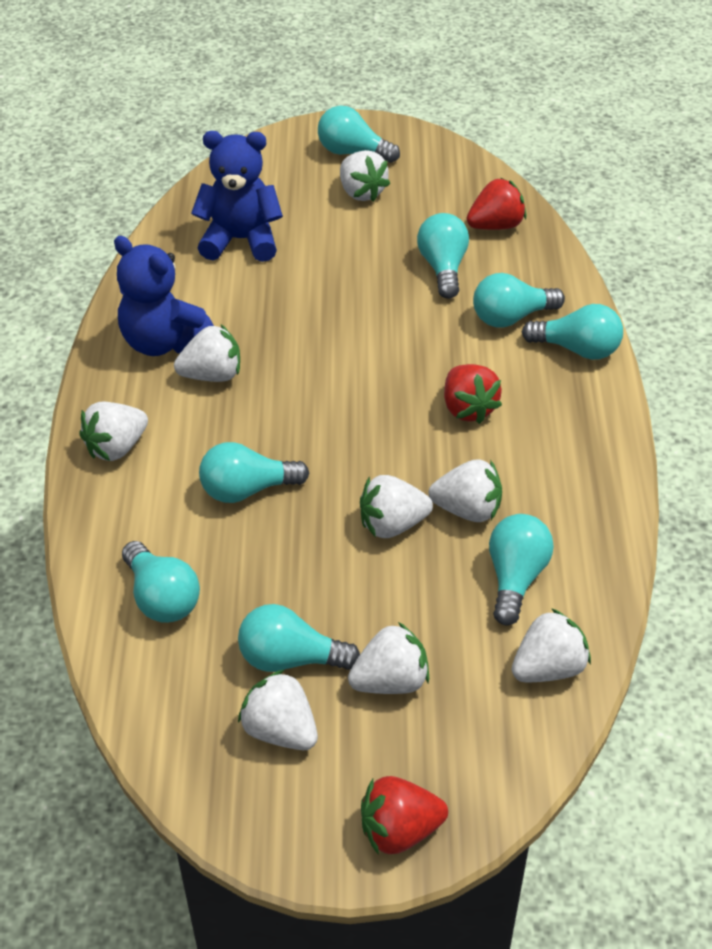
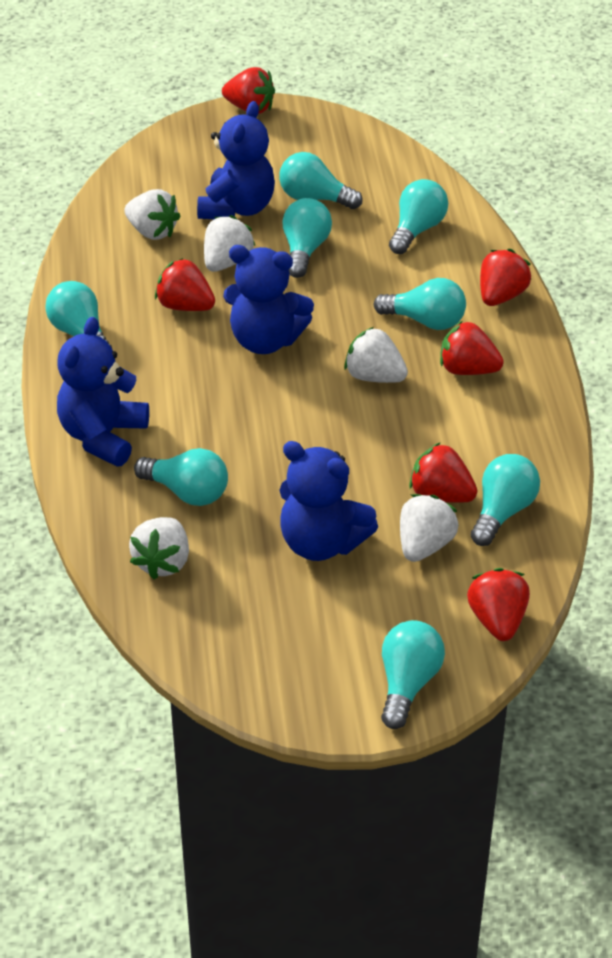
blue teddy bear: 2 -> 4
red strawberry: 3 -> 6
white strawberry: 8 -> 5

